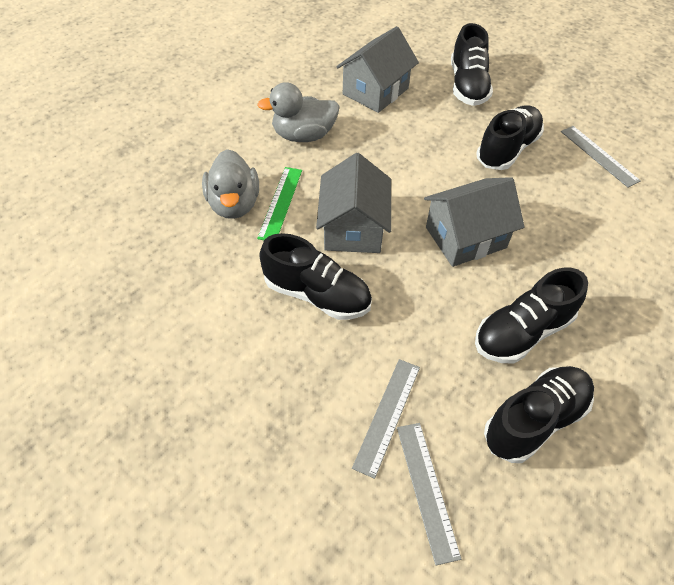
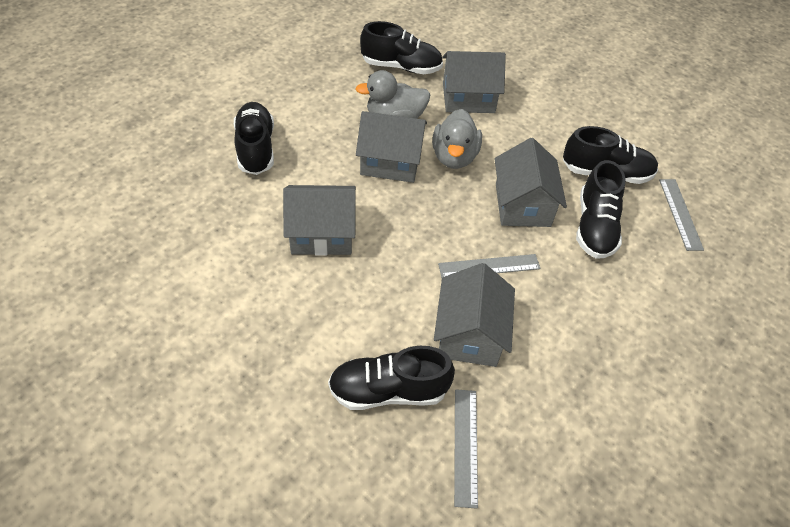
green ruler: 1 -> 0
grey house: 3 -> 5

